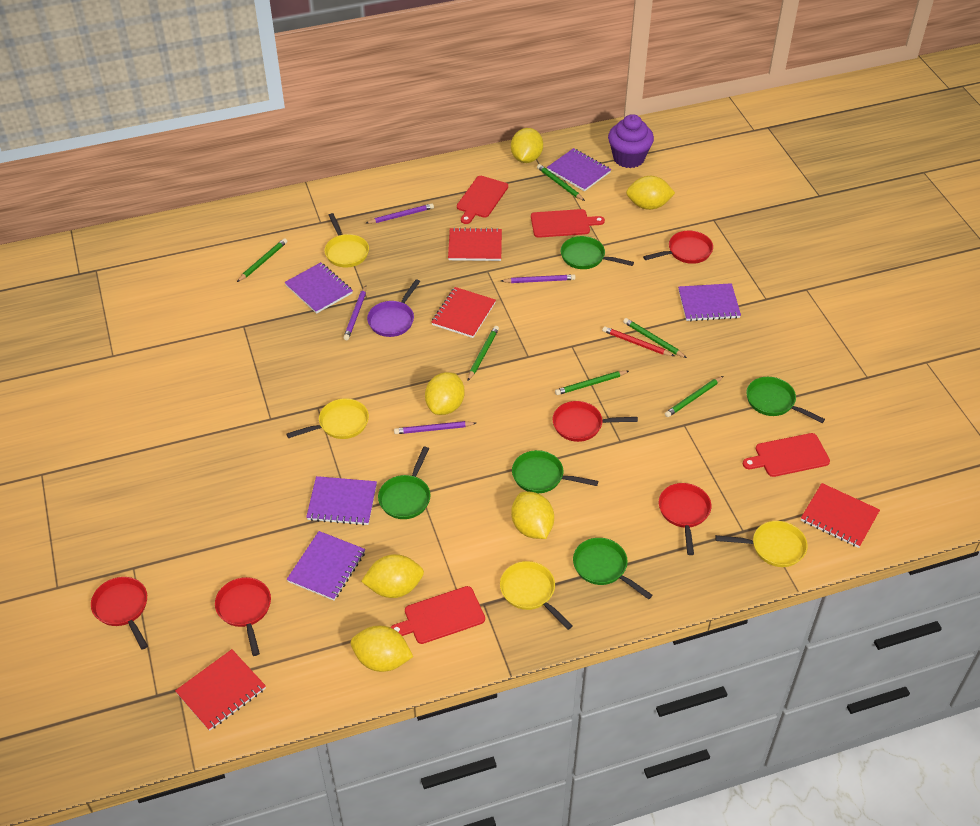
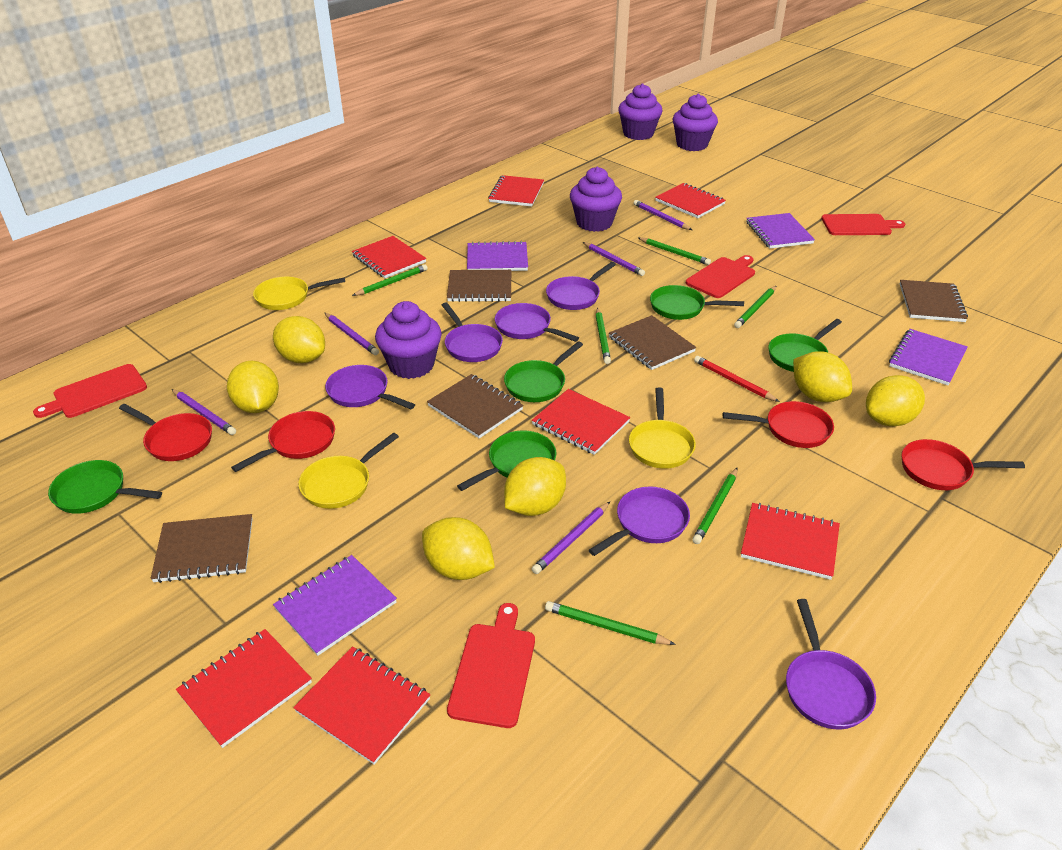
brown notebook: 0 -> 5
purple cupcake: 1 -> 4
purple notebook: 5 -> 4
purple pan: 1 -> 6
purple pencil: 4 -> 5
red notebook: 4 -> 7
red pan: 5 -> 4
yellow pan: 4 -> 3

